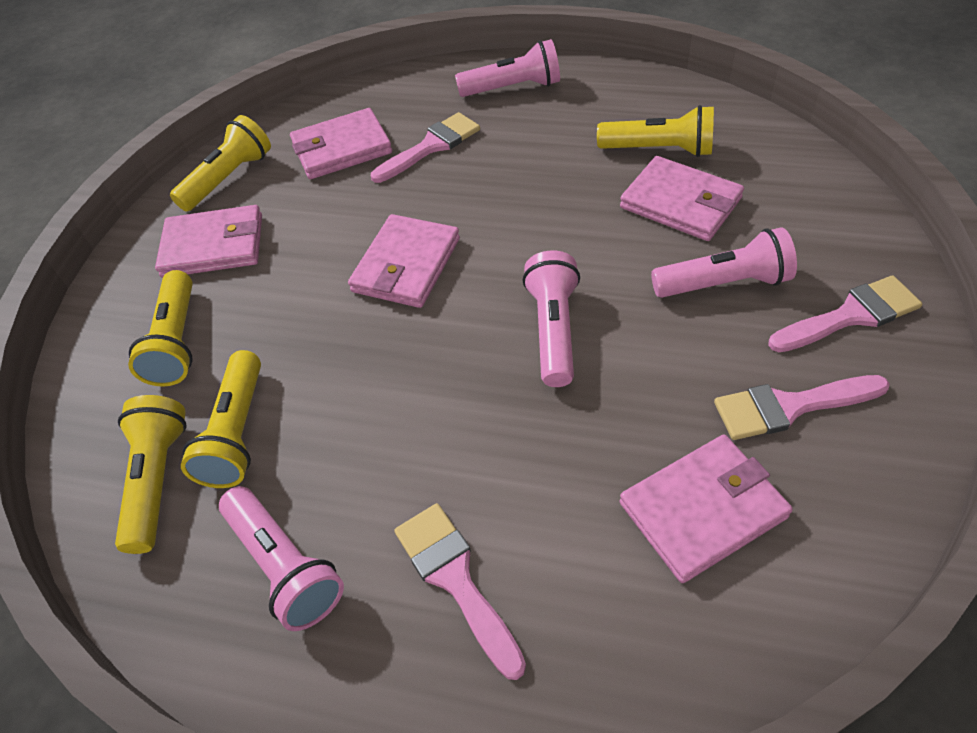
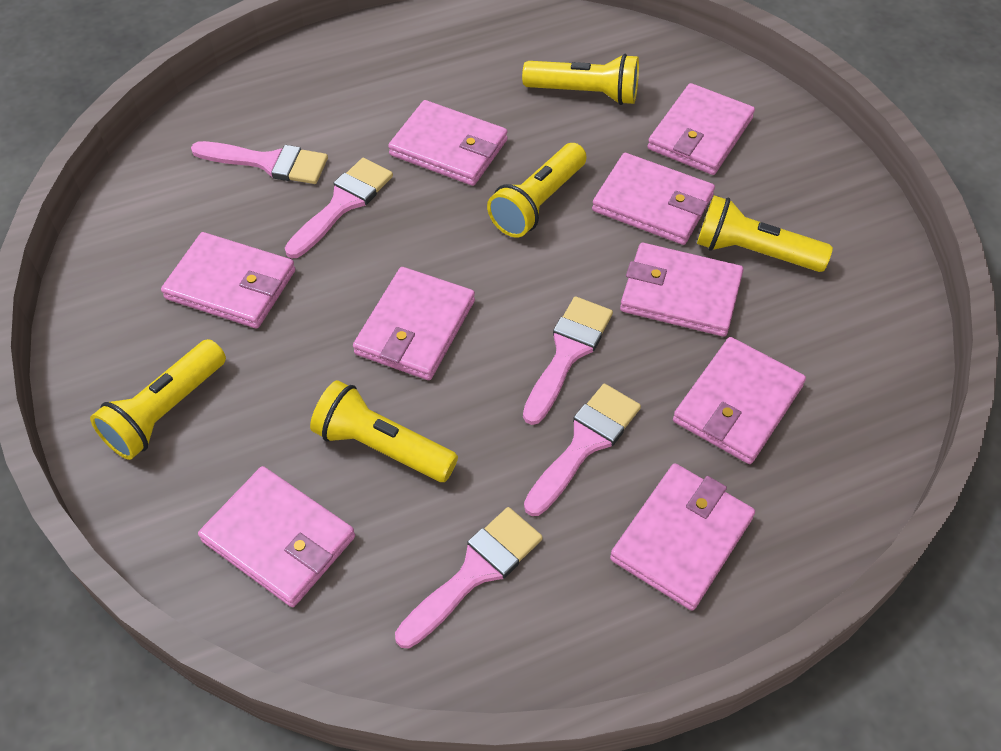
pink brush: 4 -> 5
pink flashlight: 4 -> 0
pink wallet: 5 -> 9

